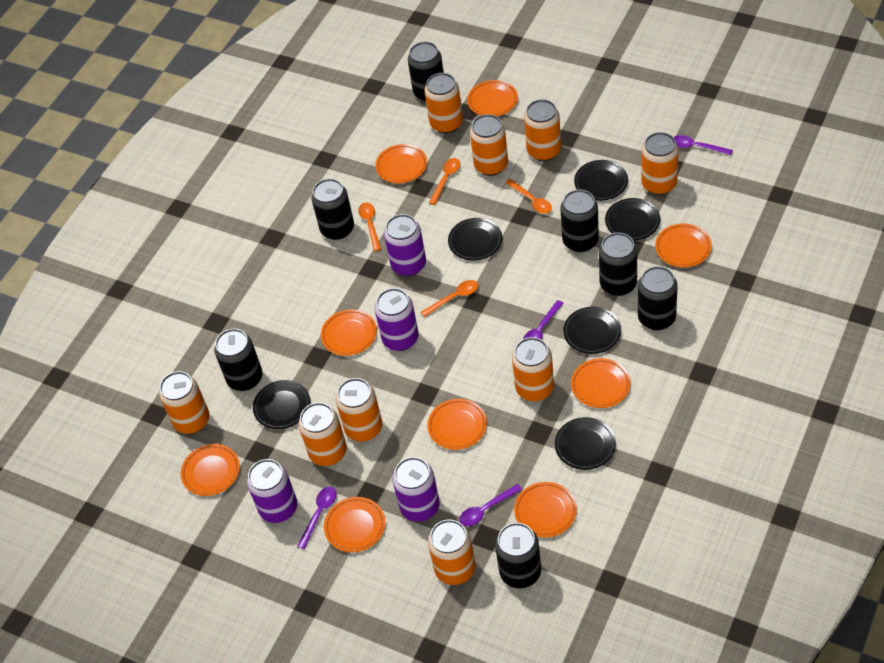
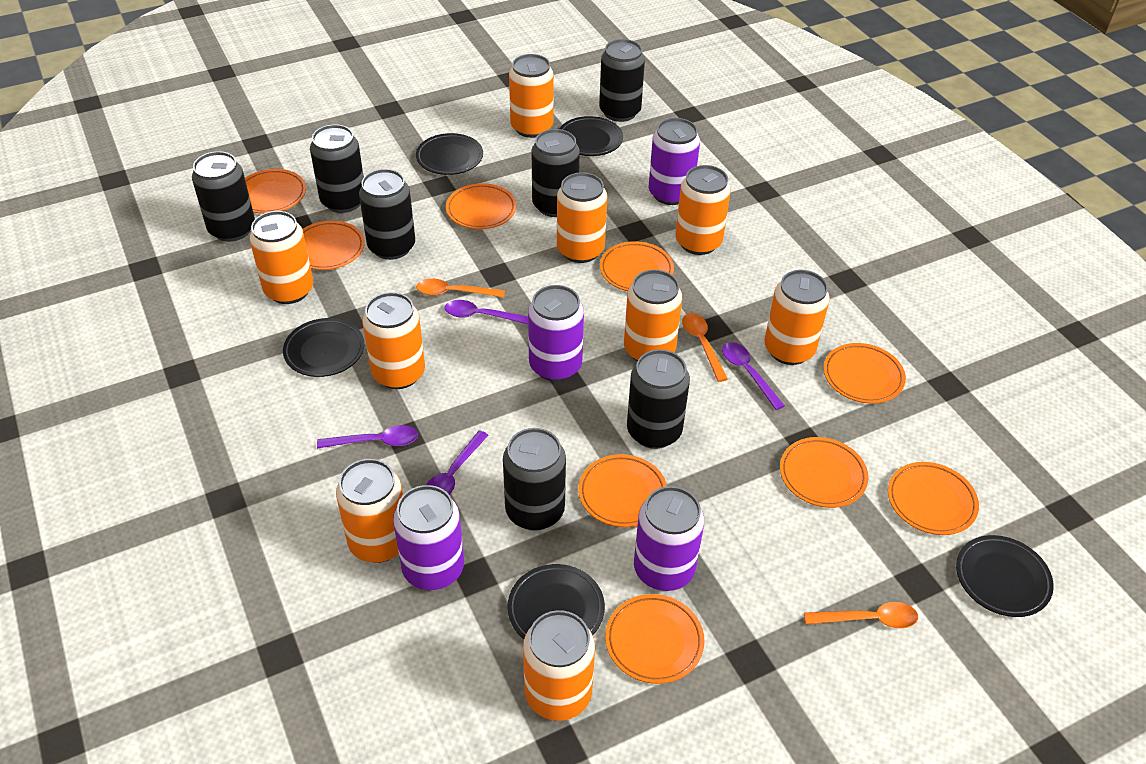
black plate: 6 -> 5
orange spoon: 4 -> 3

